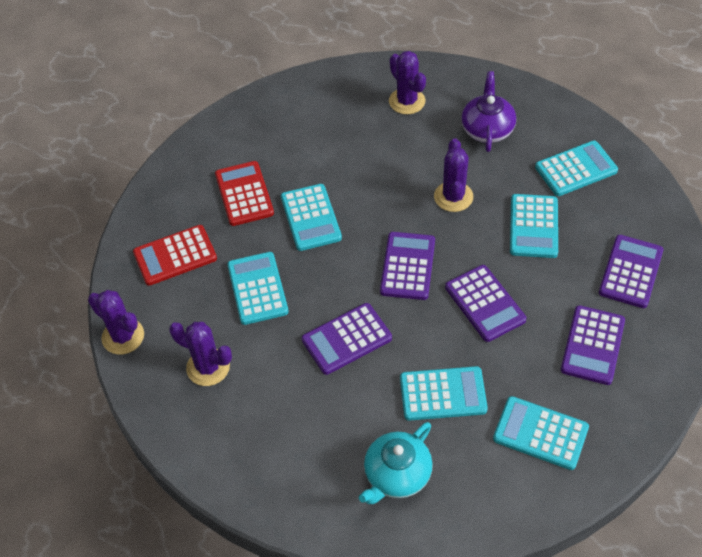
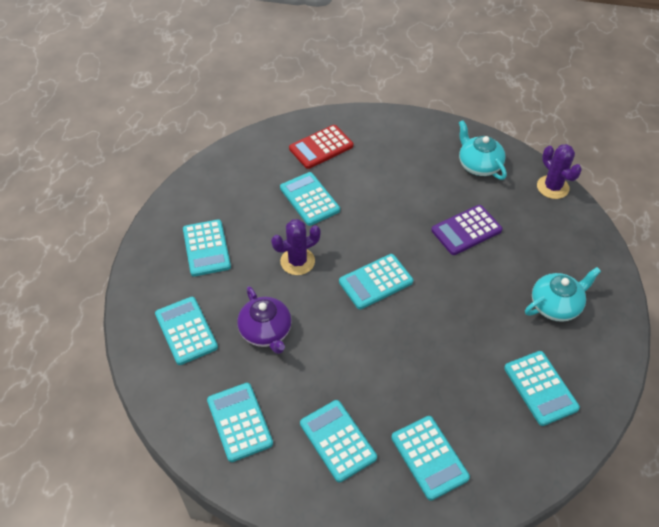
purple cactus: 4 -> 2
purple calculator: 5 -> 1
red calculator: 2 -> 1
turquoise calculator: 6 -> 8
turquoise teapot: 1 -> 2

